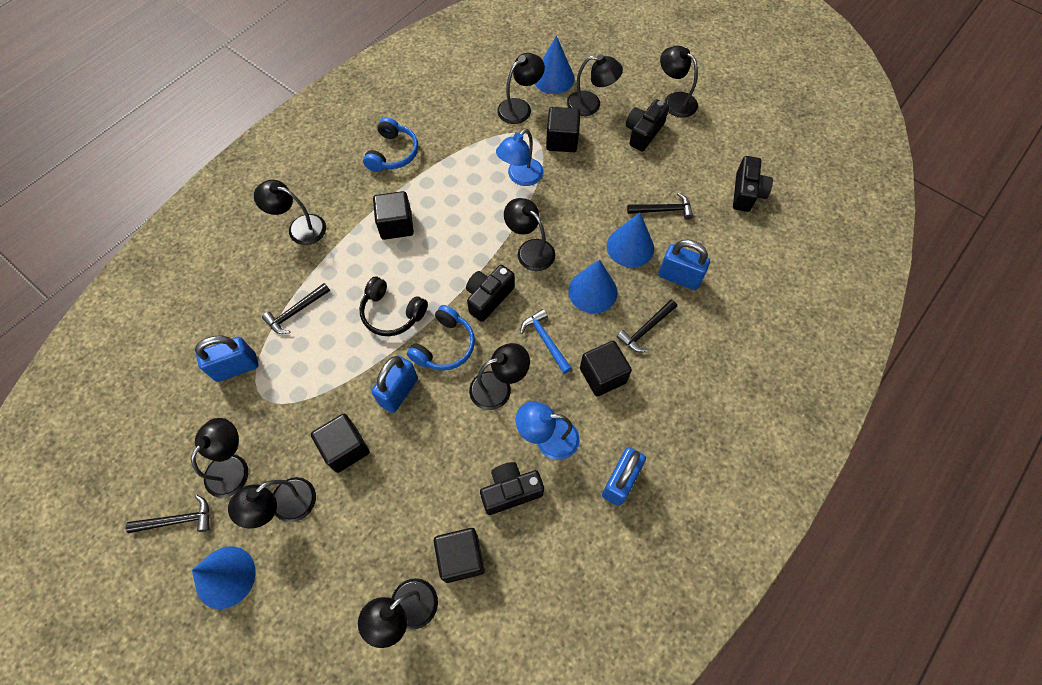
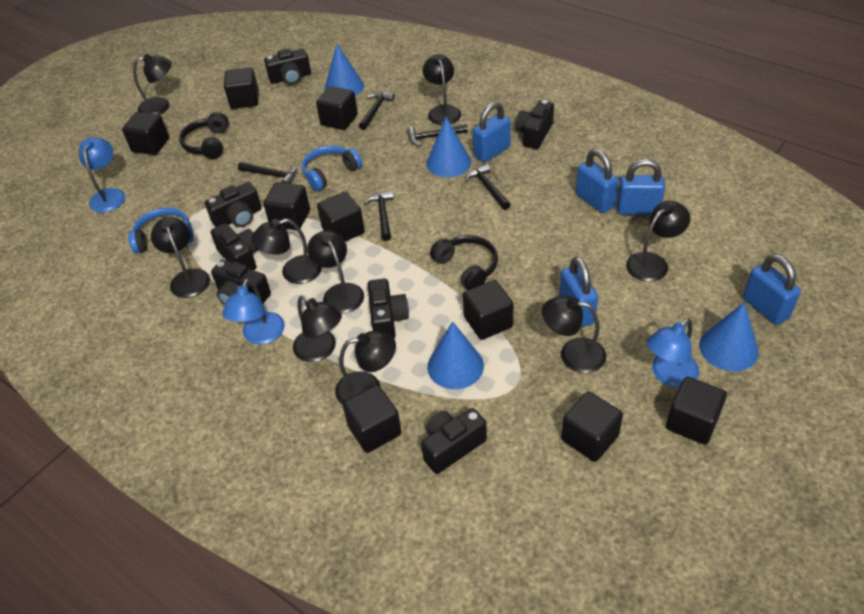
black camera: 4 -> 7
black cube: 5 -> 9
black hammer: 4 -> 5
black headphones: 1 -> 2
blue hammer: 1 -> 0
blue lamp: 2 -> 3
blue padlock: 4 -> 5

